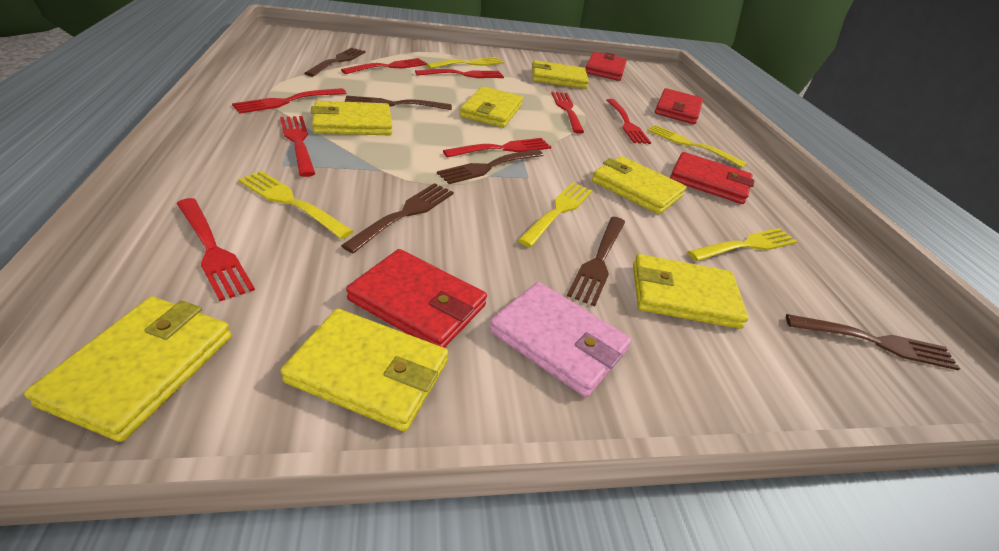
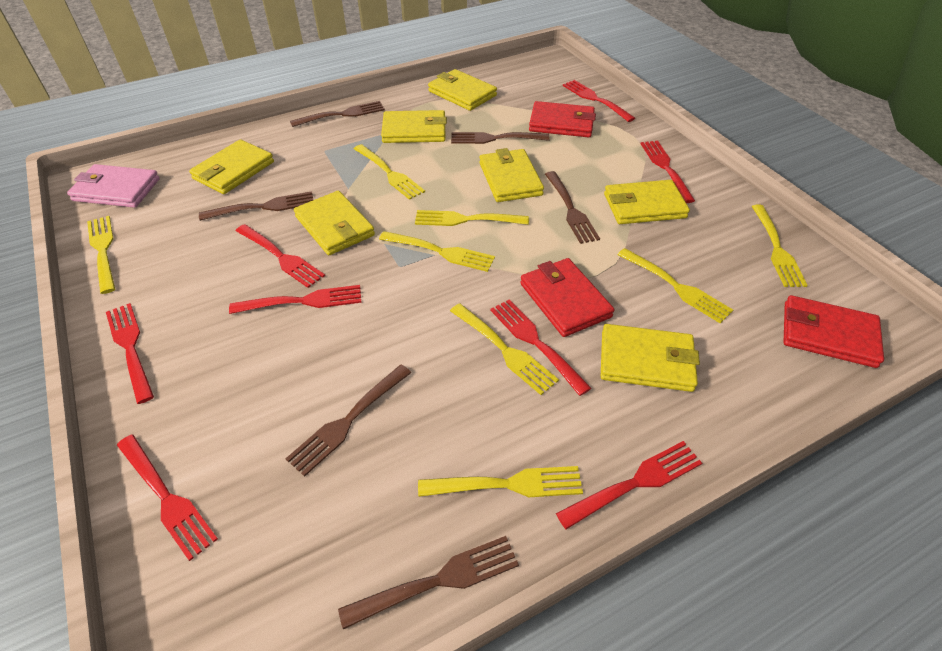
red wallet: 4 -> 3
yellow fork: 5 -> 8

